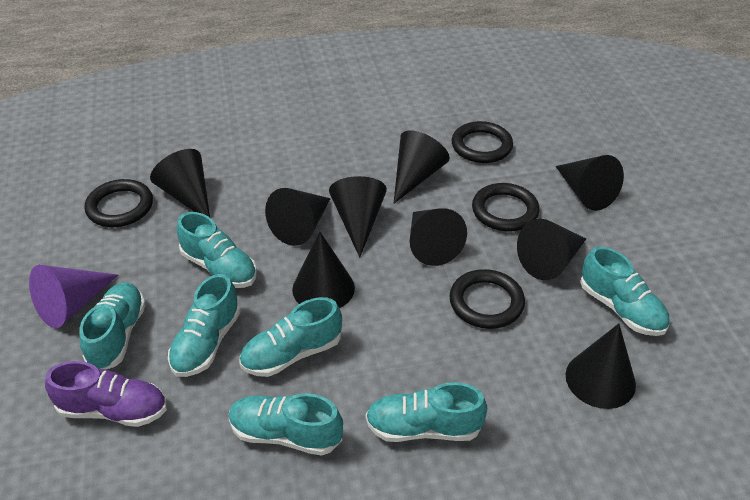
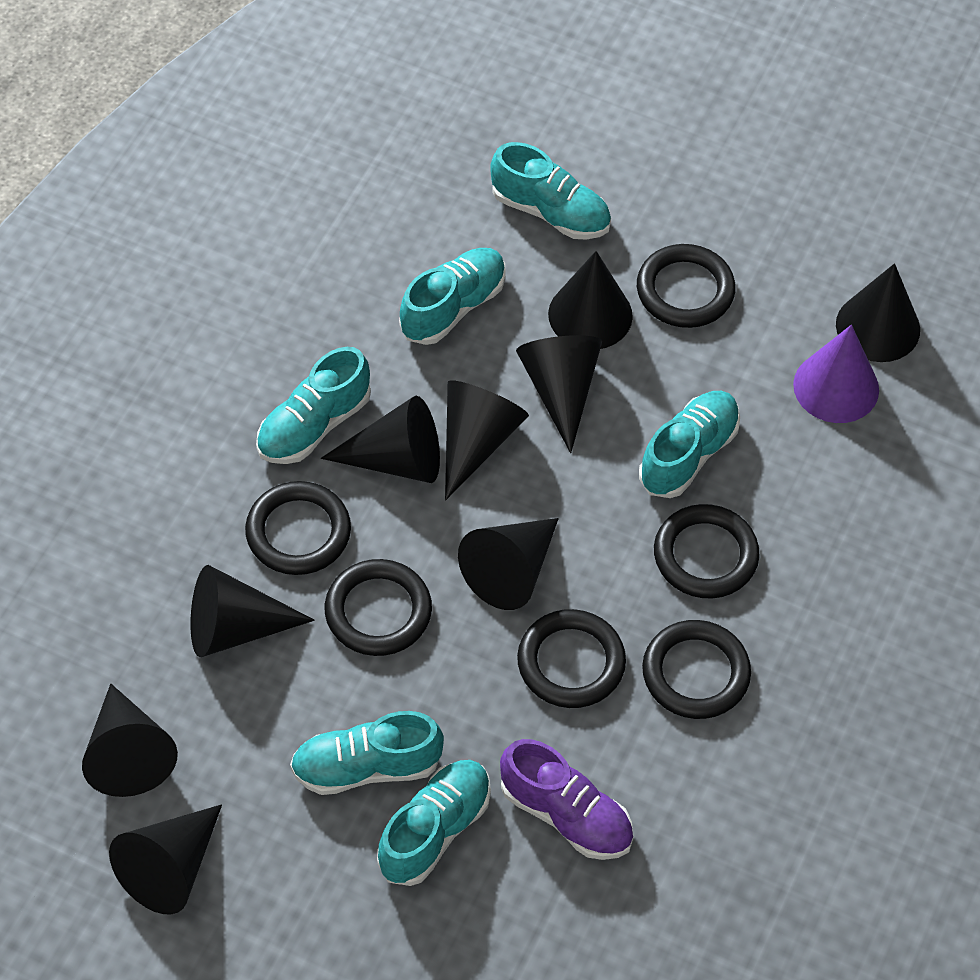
black ring: 4 -> 6
turquoise shoe: 7 -> 6

